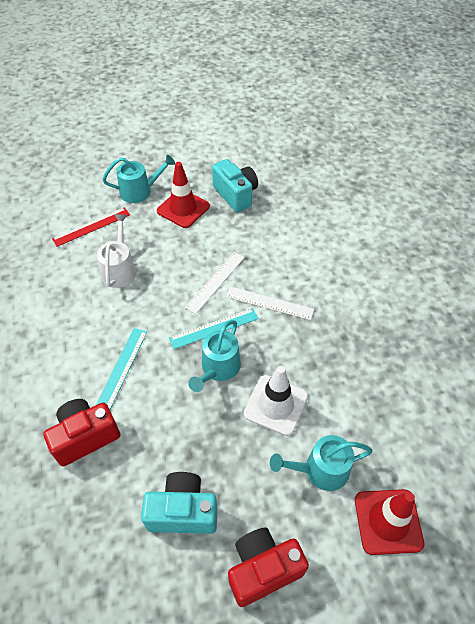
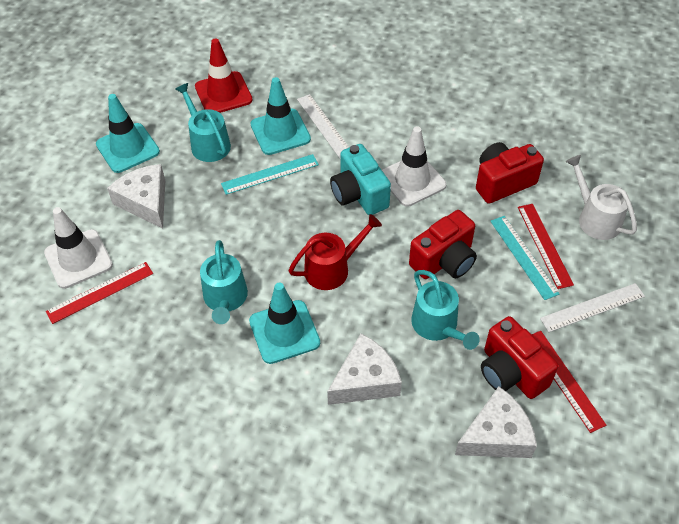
red camera: 2 -> 3
red ruler: 1 -> 3
red traffic cone: 2 -> 1
red watering can: 0 -> 1
turquoise camera: 2 -> 1
turquoise traffic cone: 0 -> 3
white cheese: 0 -> 3
white traffic cone: 1 -> 2

